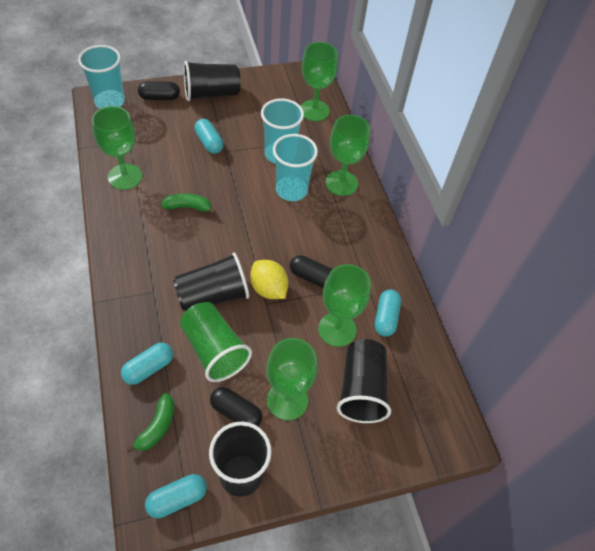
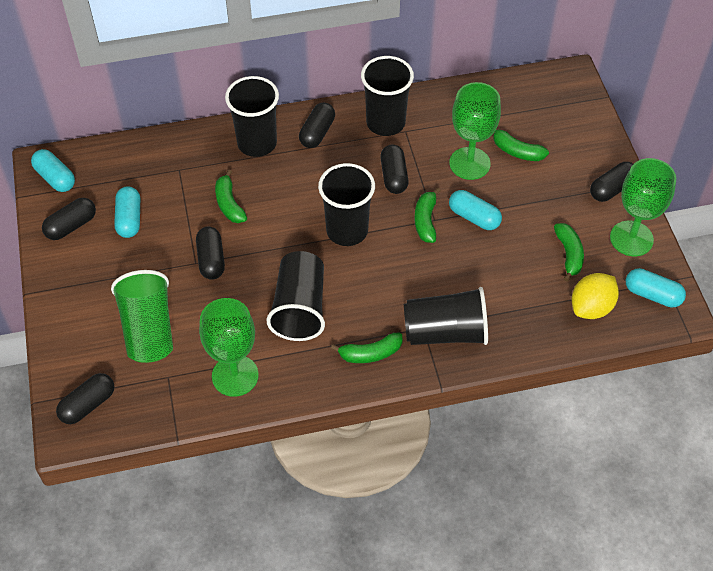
black capsule: 3 -> 6
black cup: 4 -> 5
green banana: 2 -> 5
green goblet: 5 -> 3
turquoise cup: 3 -> 0

